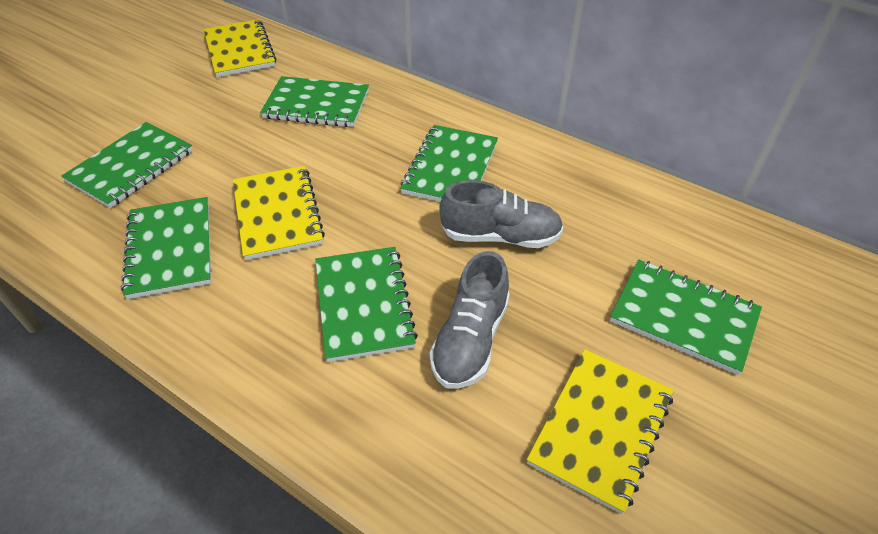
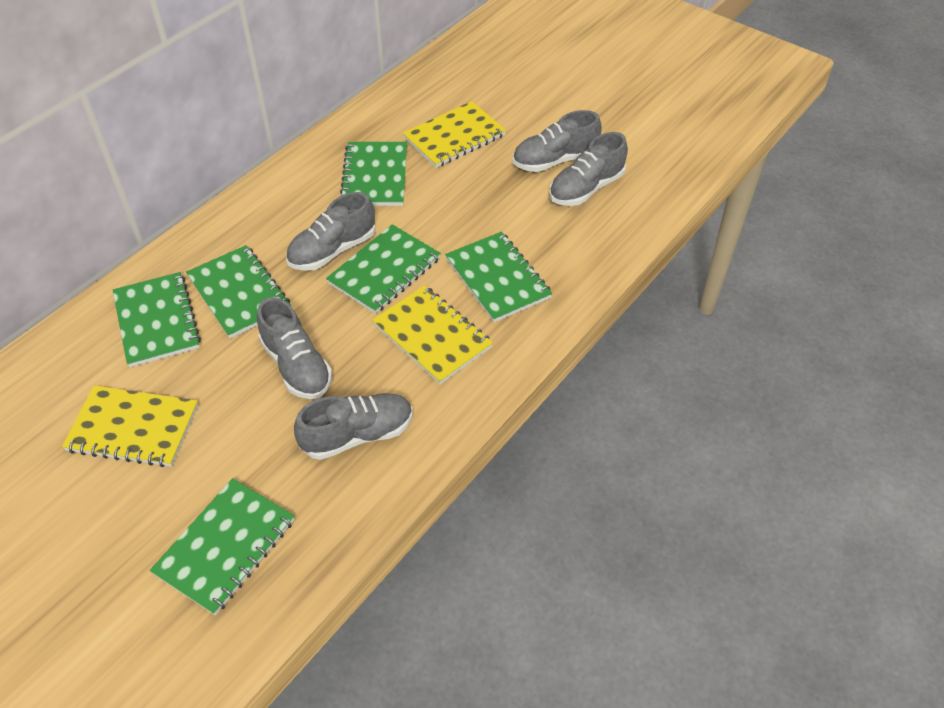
grey shoe: 2 -> 5

